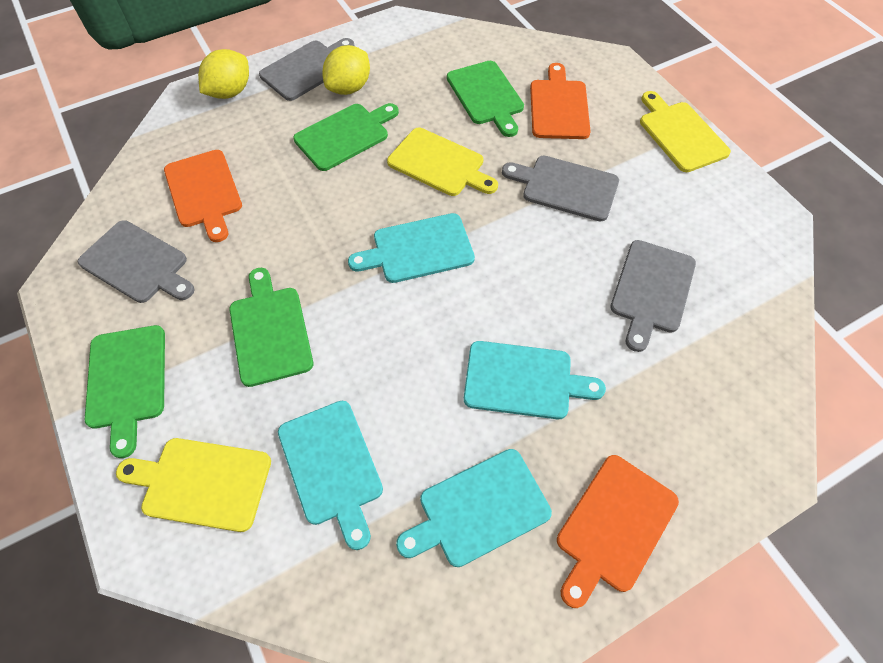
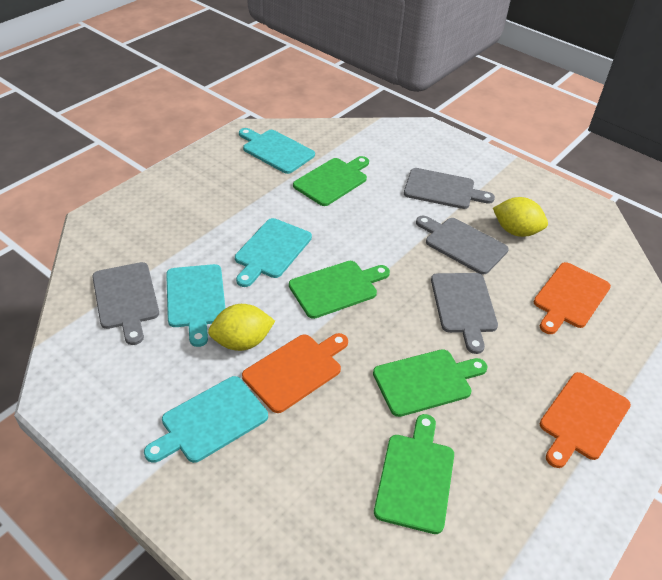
yellow cutting board: 3 -> 0

